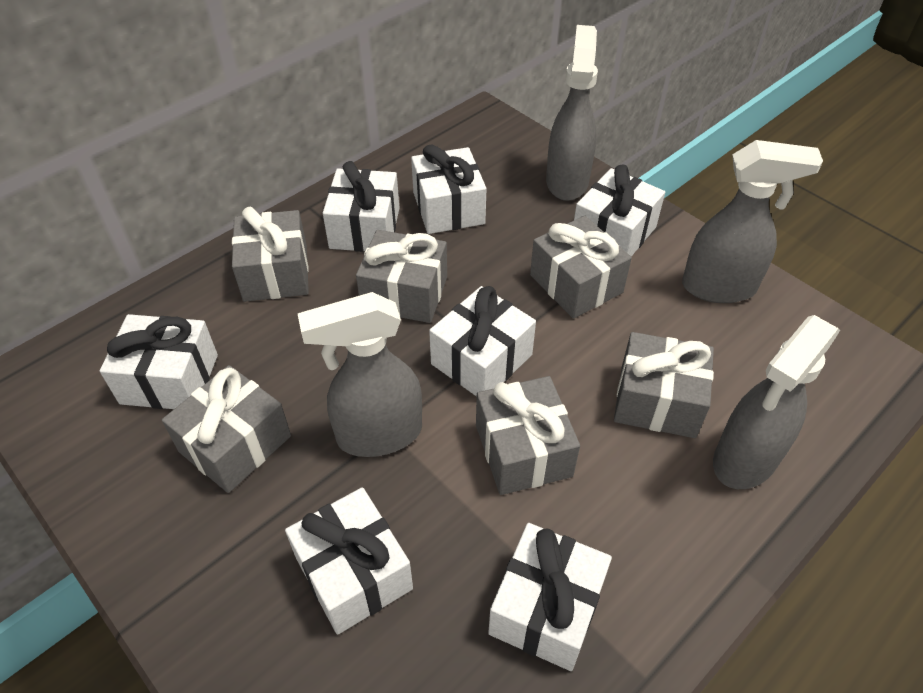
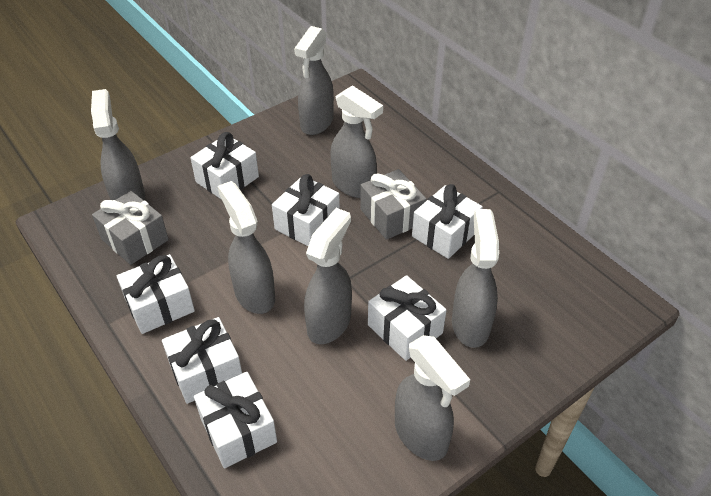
grey gift: 6 -> 2
grey spray bottle: 4 -> 7

